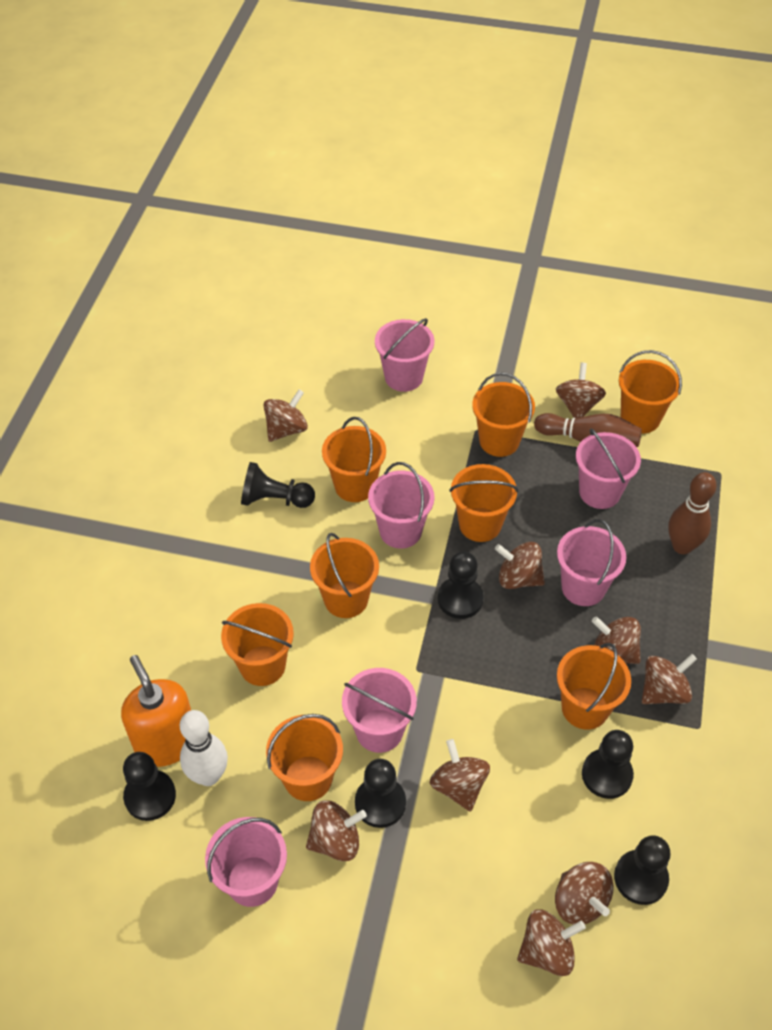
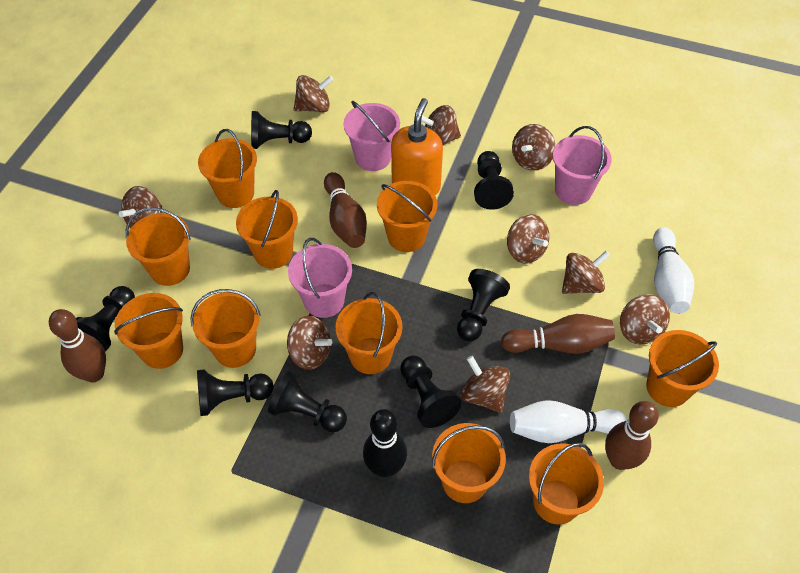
black bowling pin: 0 -> 1
black pawn: 6 -> 7
brown bowling pin: 2 -> 4
orange bucket: 8 -> 10
pink bucket: 6 -> 3
white bowling pin: 1 -> 2

